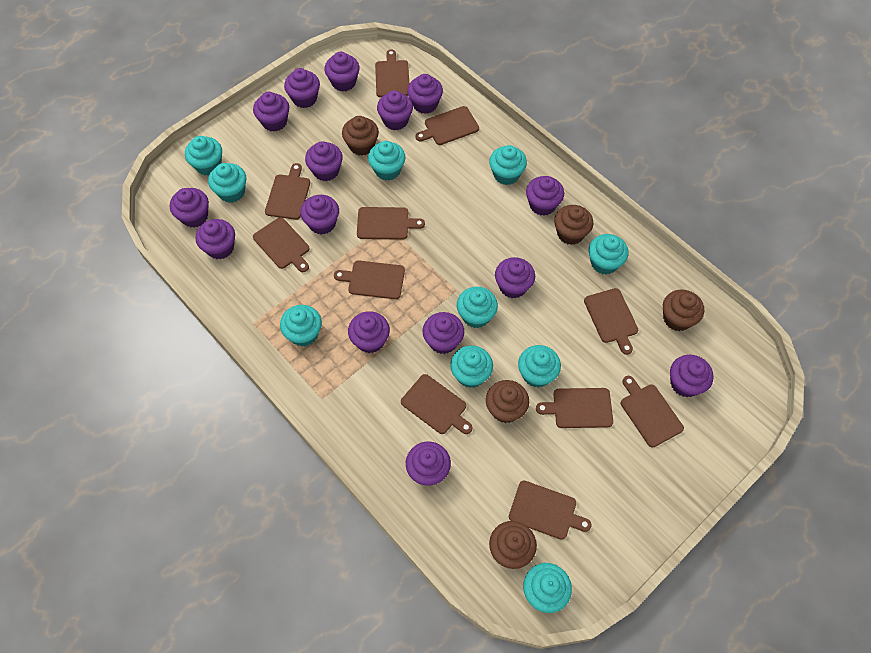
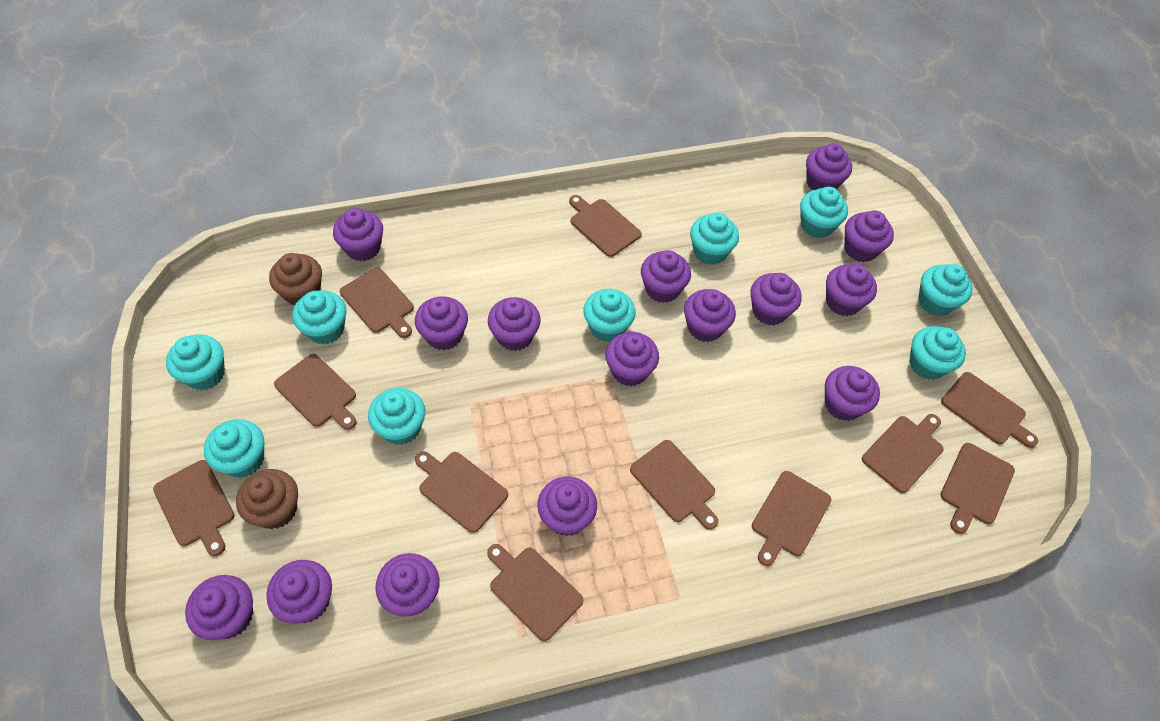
brown cupcake: 5 -> 2
turquoise cupcake: 10 -> 9

